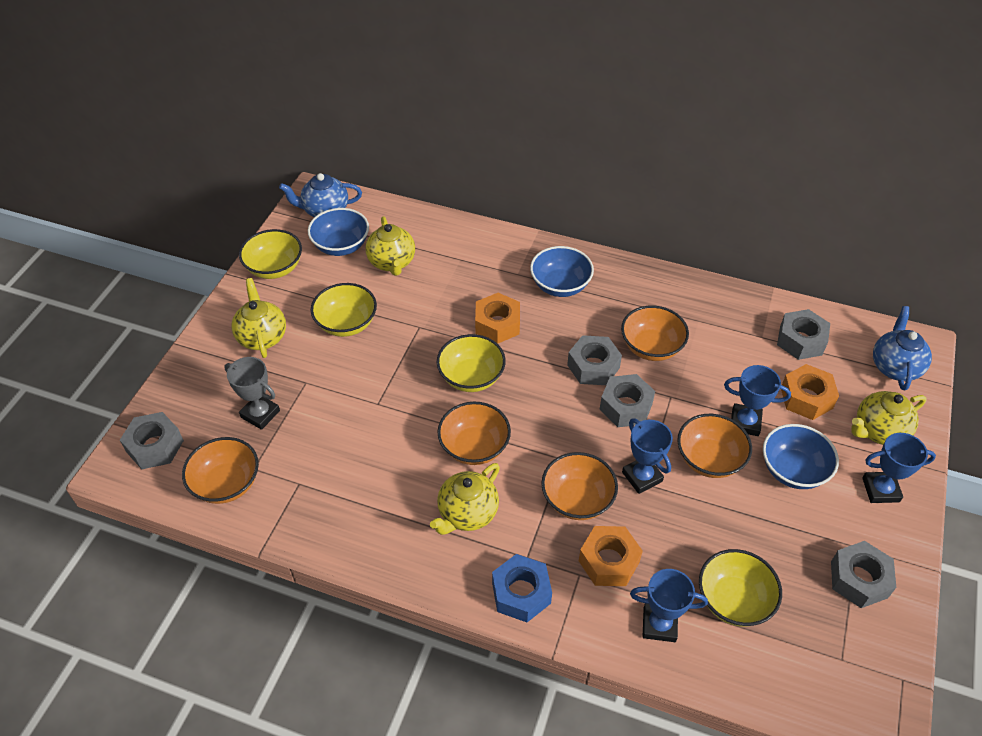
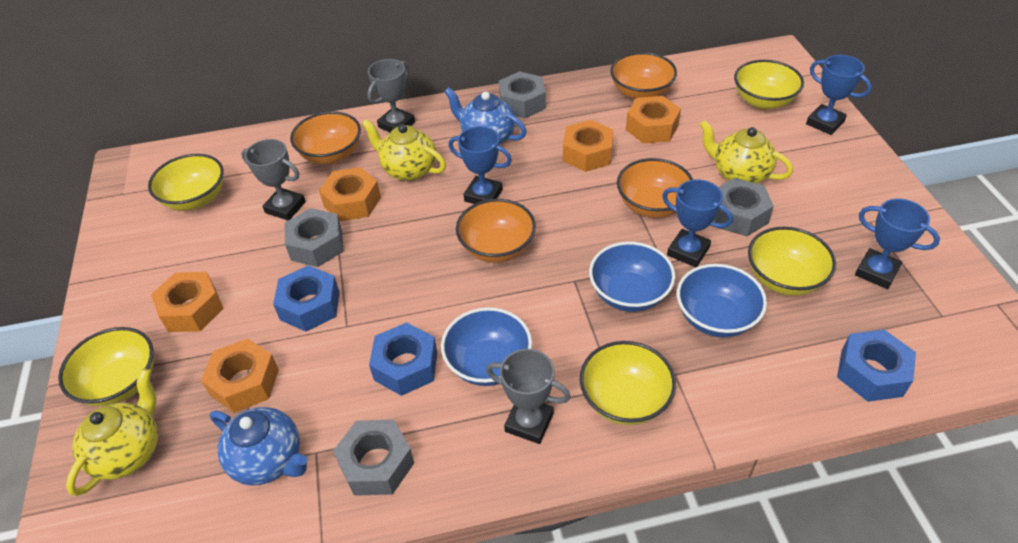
blue nut: 1 -> 3
grey nut: 5 -> 4
grey trophy: 1 -> 3
orange bowl: 5 -> 4
orange nut: 3 -> 5
yellow bowl: 4 -> 5
yellow teapot: 4 -> 3

